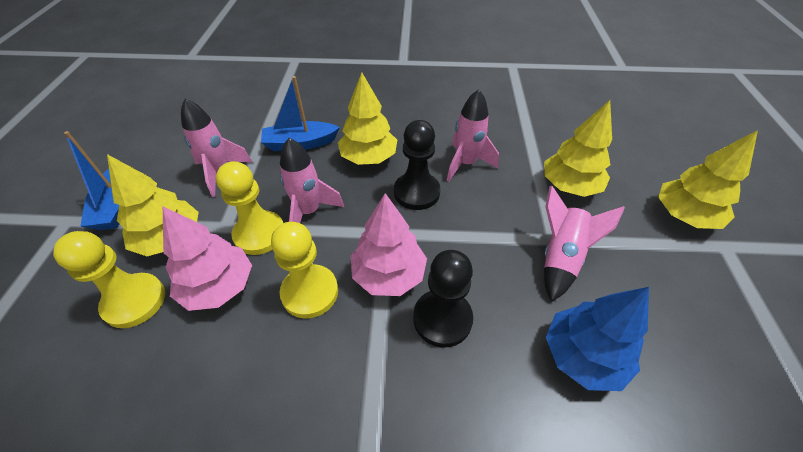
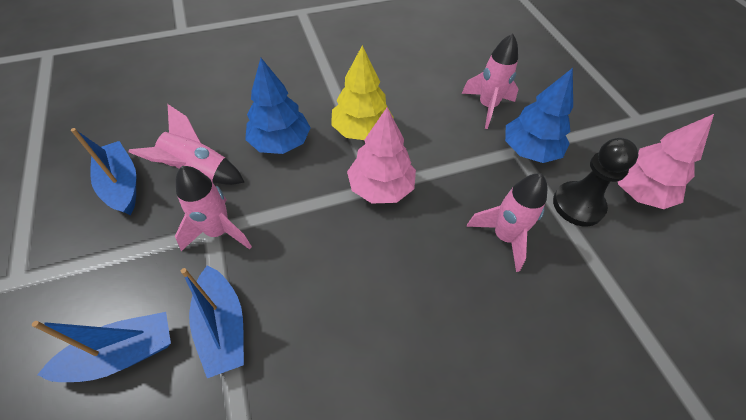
black pawn: 2 -> 1
blue boat: 2 -> 3
blue tree: 1 -> 2
yellow pawn: 3 -> 0
yellow tree: 4 -> 1

